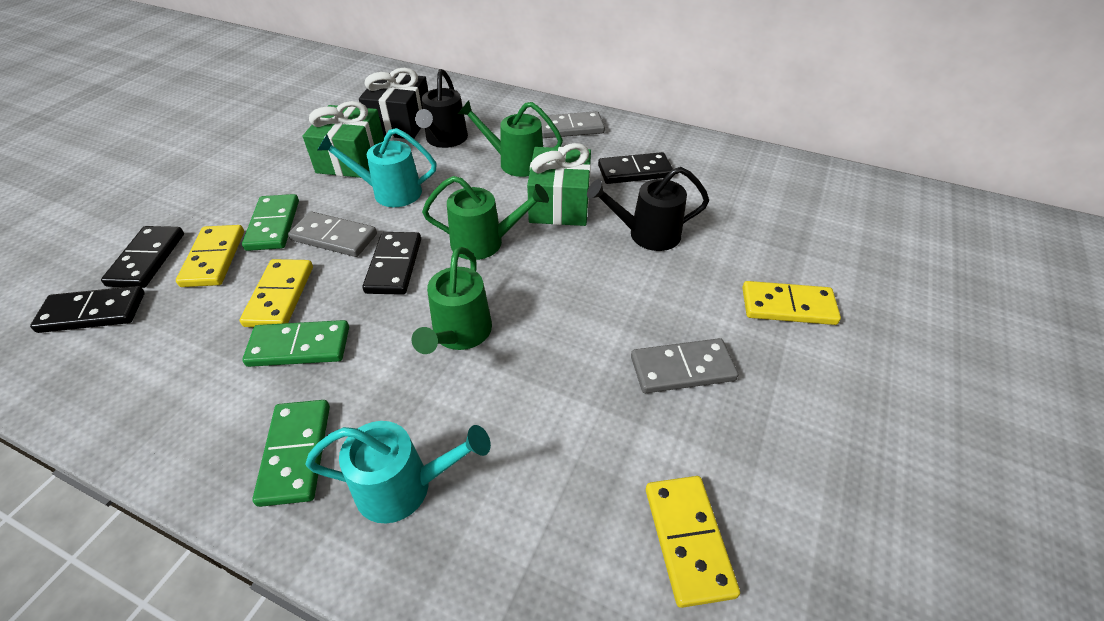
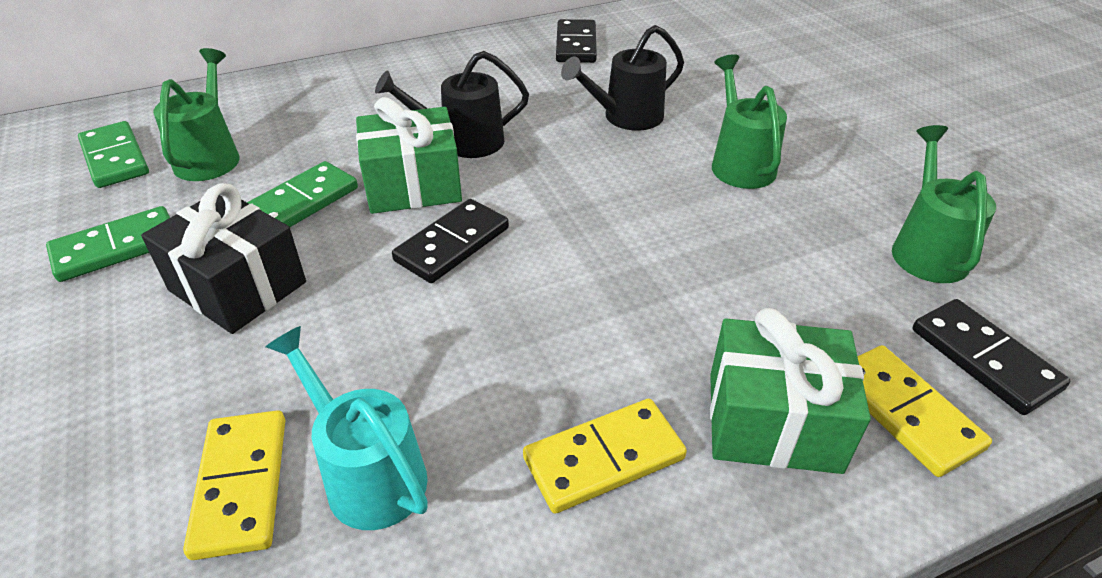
black domino: 4 -> 3
grey domino: 3 -> 0
turquoise watering can: 2 -> 1
yellow domino: 4 -> 3

